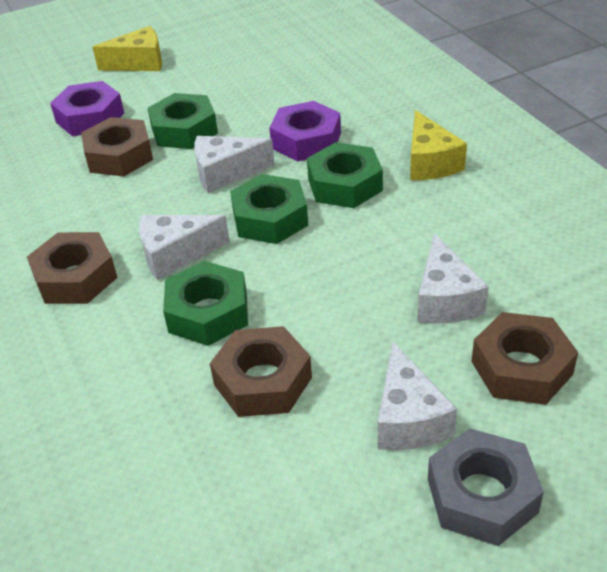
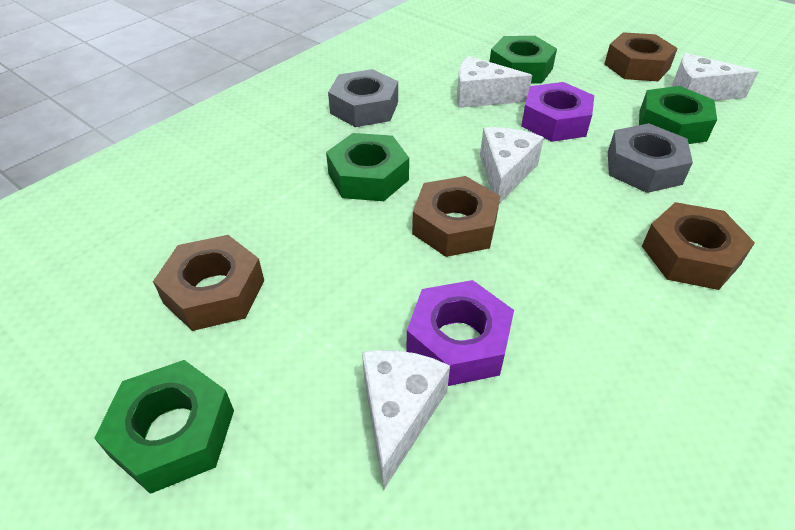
grey nut: 1 -> 2
yellow cheese: 2 -> 0

